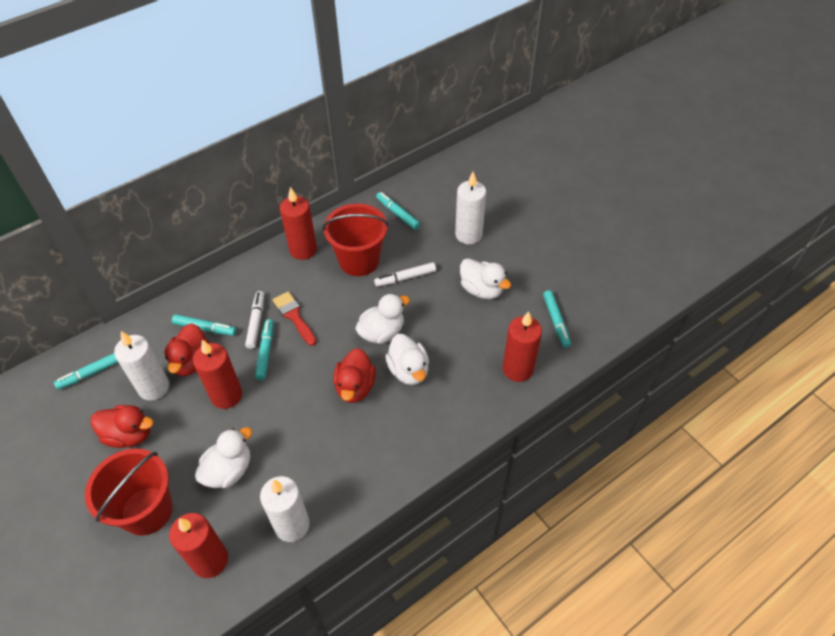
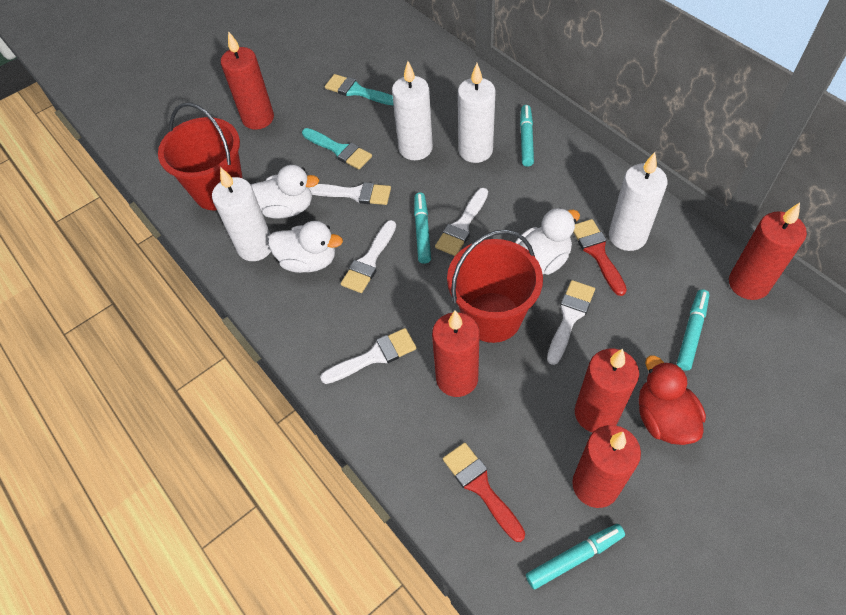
red brush: 1 -> 2
red candle: 4 -> 5
red duck: 3 -> 1
turquoise brush: 0 -> 2
turquoise marker: 5 -> 4
white brush: 0 -> 5
white candle: 3 -> 4
white duck: 4 -> 3
white marker: 2 -> 0

